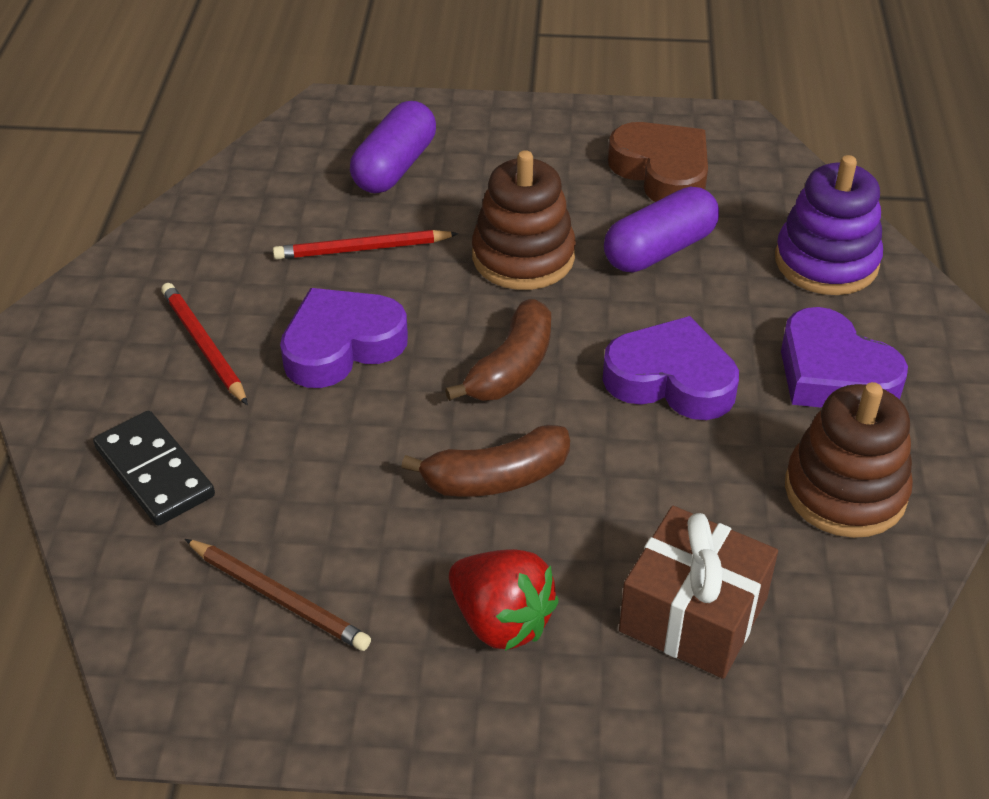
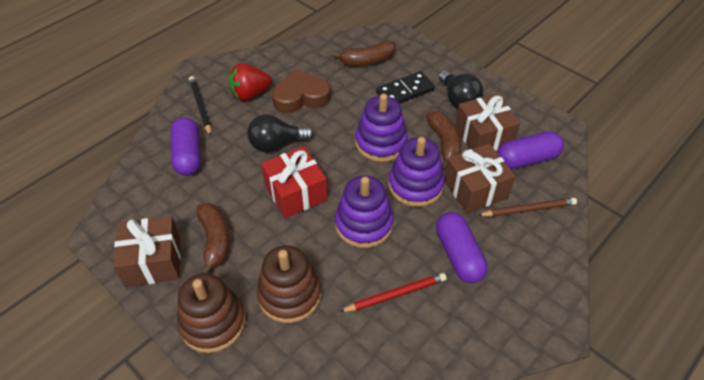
black light bulb: 0 -> 2
black pencil: 0 -> 1
brown banana: 2 -> 3
brown gift: 1 -> 3
purple capsule: 2 -> 3
purple heart: 3 -> 0
purple stacking toy: 1 -> 3
red gift: 0 -> 1
red pencil: 2 -> 1

